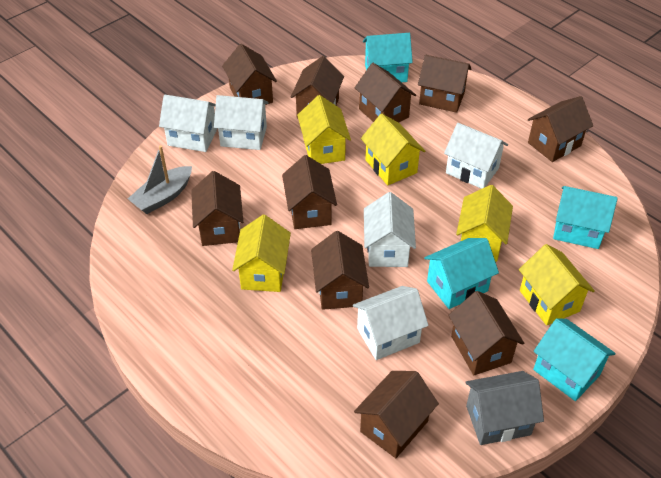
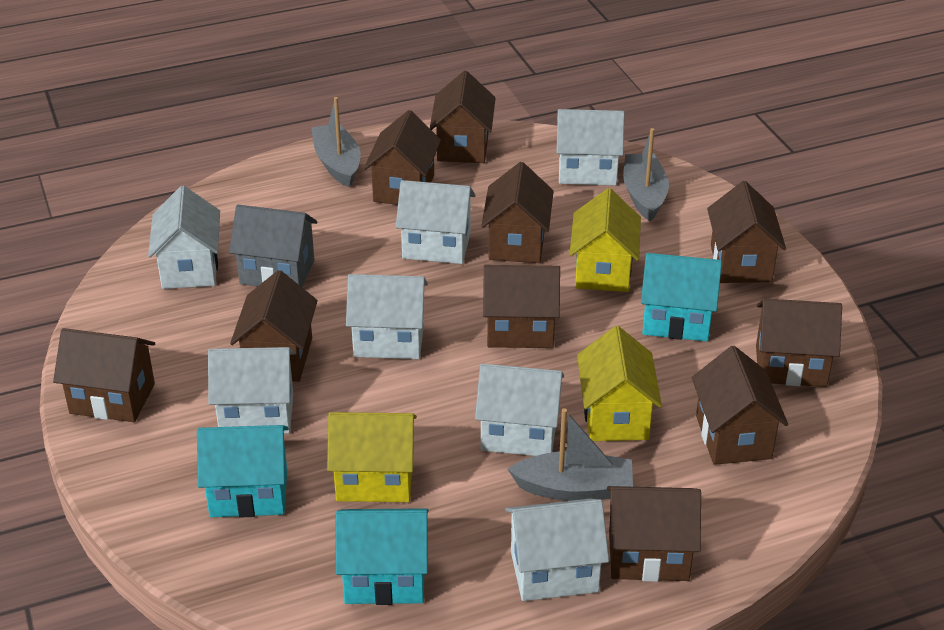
grey boat: 1 -> 3
turquoise house: 4 -> 3
white house: 5 -> 7
yellow house: 5 -> 3

